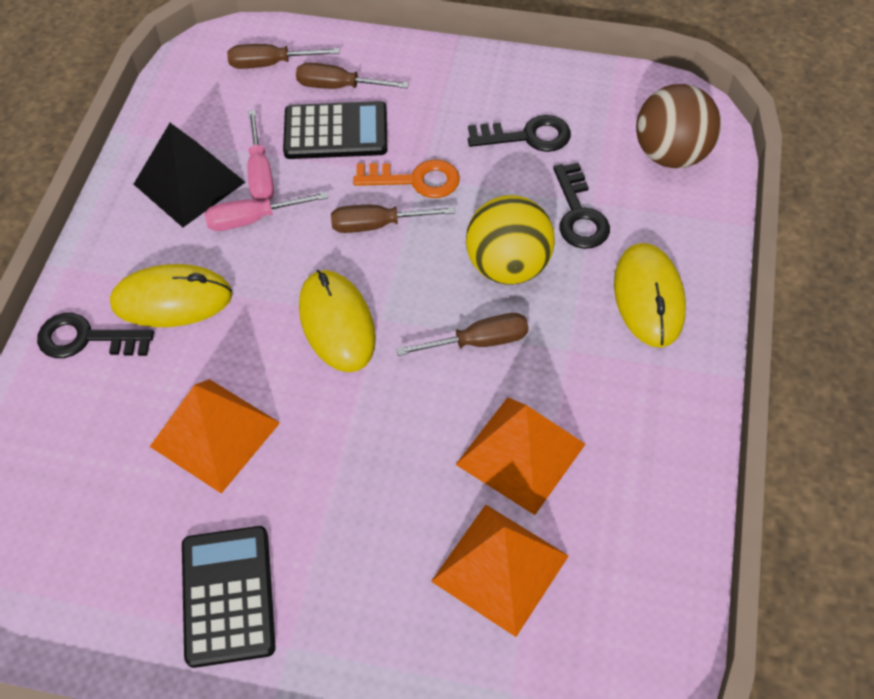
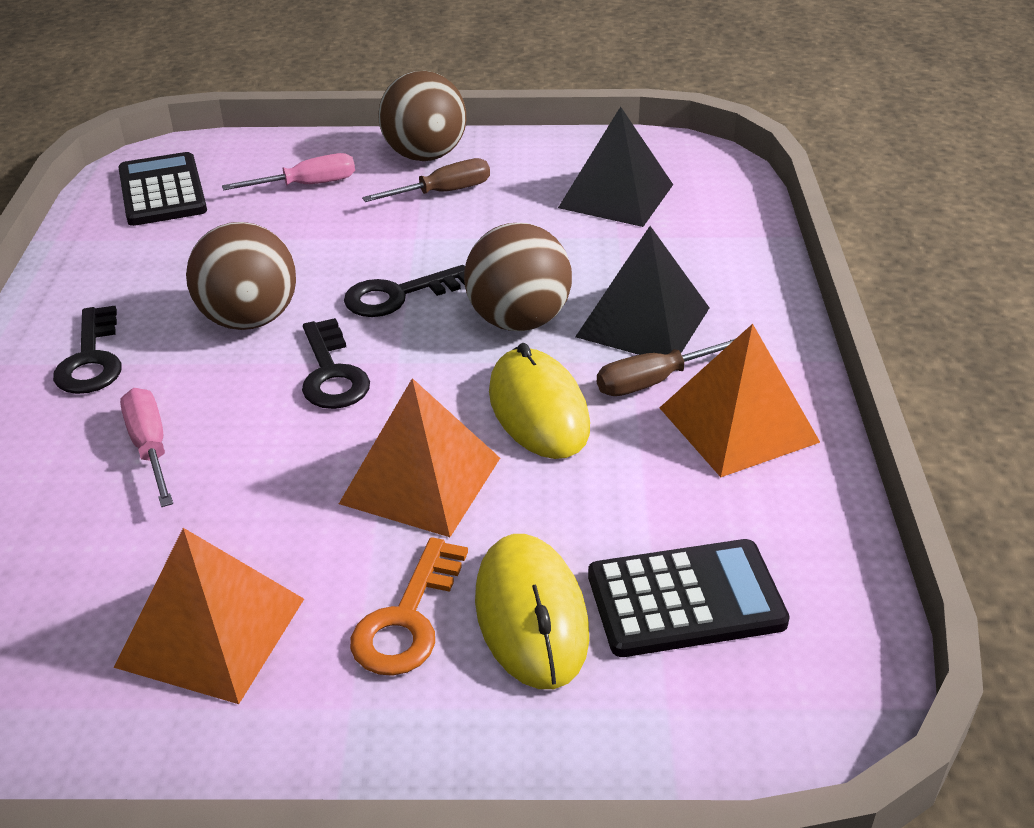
black pyramid: 1 -> 2
brown ball: 1 -> 3
brown screwdriver: 4 -> 2
yellow ball: 1 -> 0
yellow mouse: 3 -> 2

